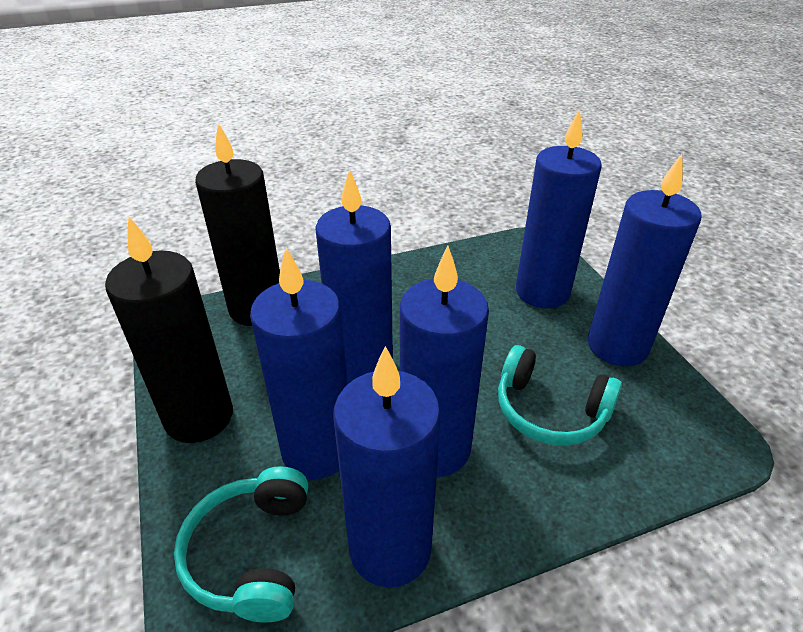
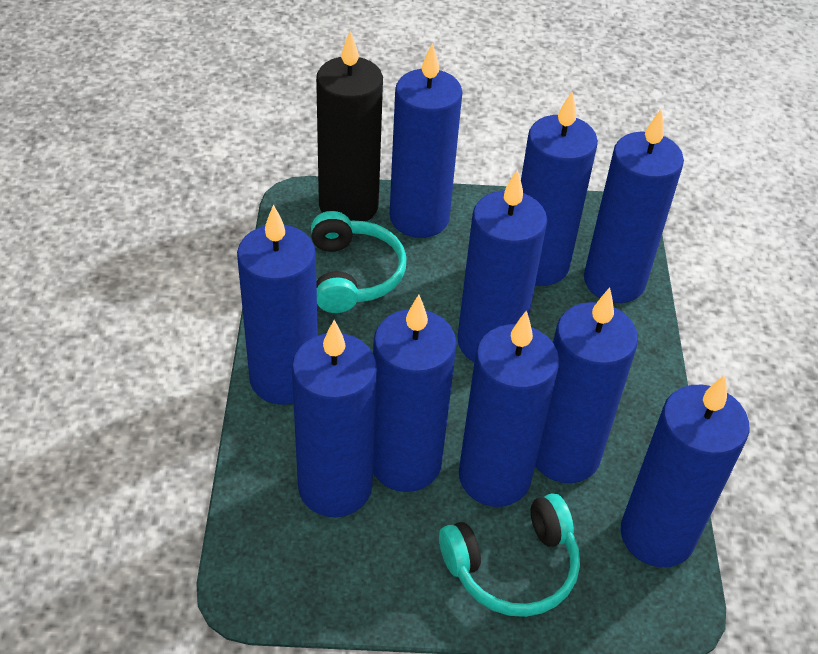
black candle: 2 -> 1
blue candle: 6 -> 10

